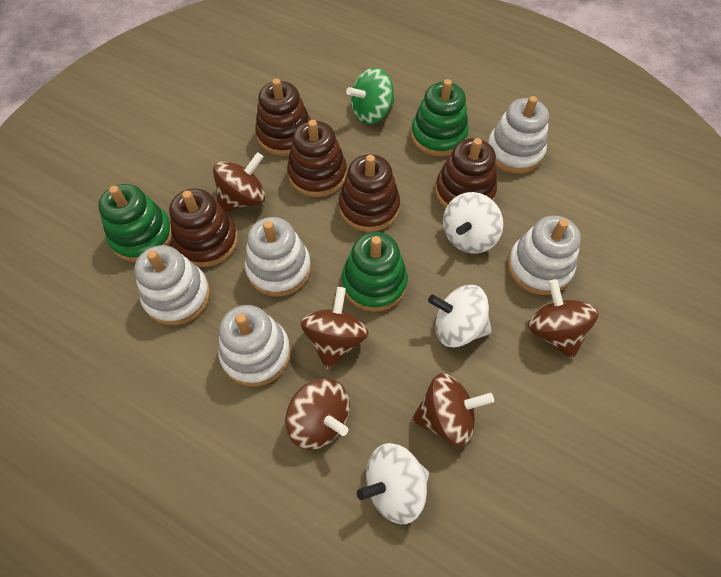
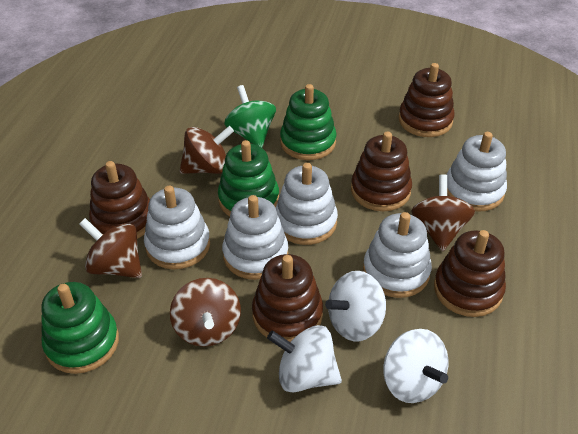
brown spinning top: 5 -> 4

